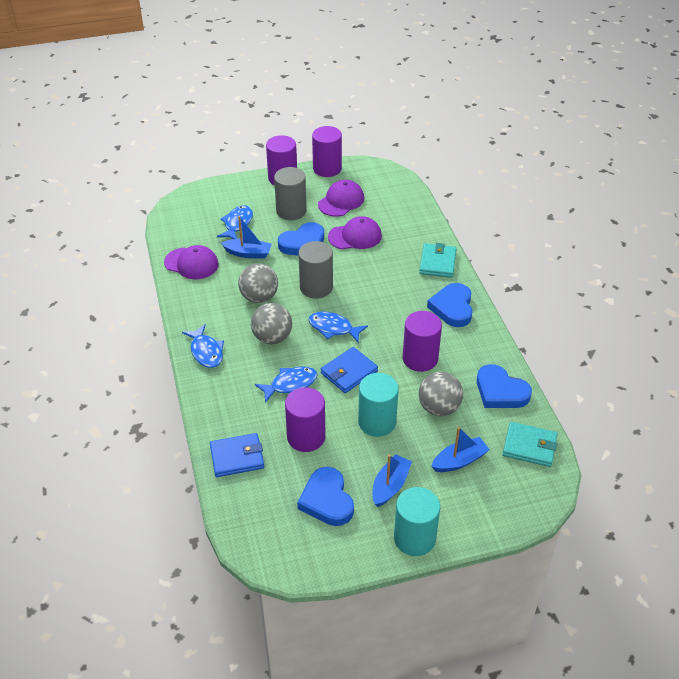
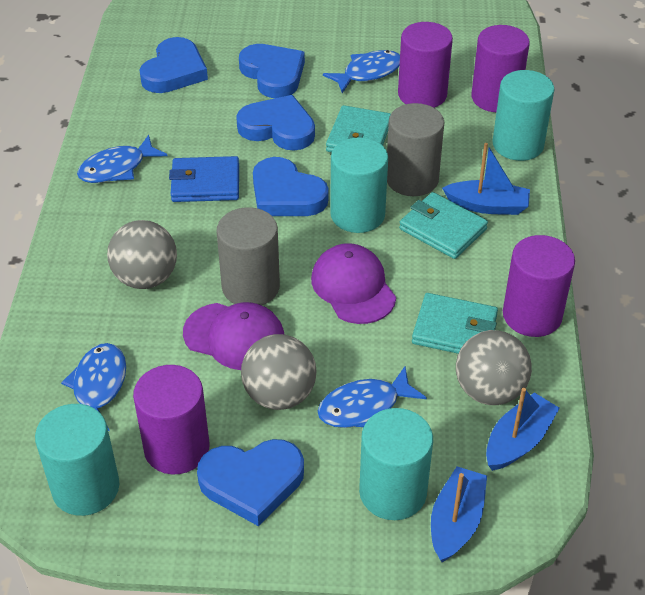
blue heart: 4 -> 5
blue wallet: 2 -> 1
purple cap: 3 -> 2
turquoise cylinder: 2 -> 4
turquoise wallet: 2 -> 3

